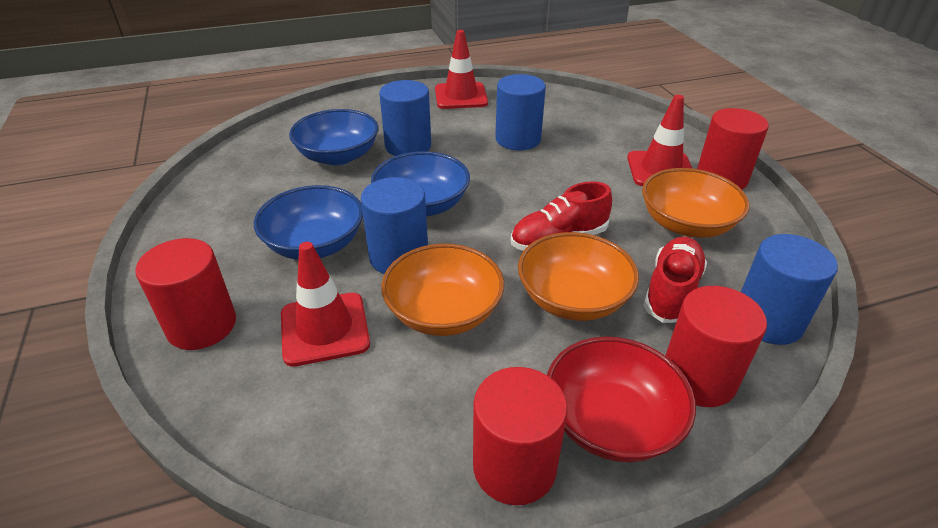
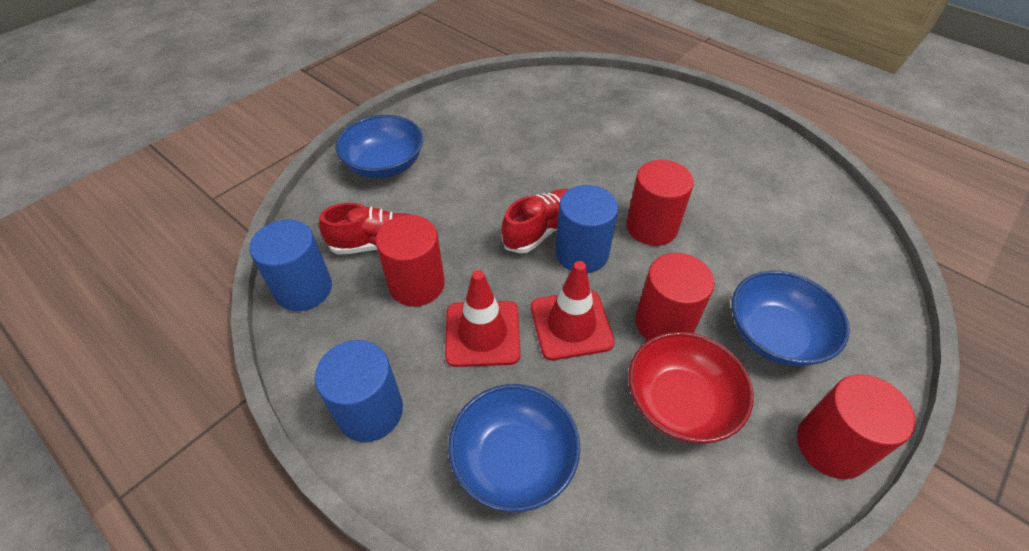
blue cylinder: 4 -> 3
orange bowl: 3 -> 0
red traffic cone: 3 -> 2

